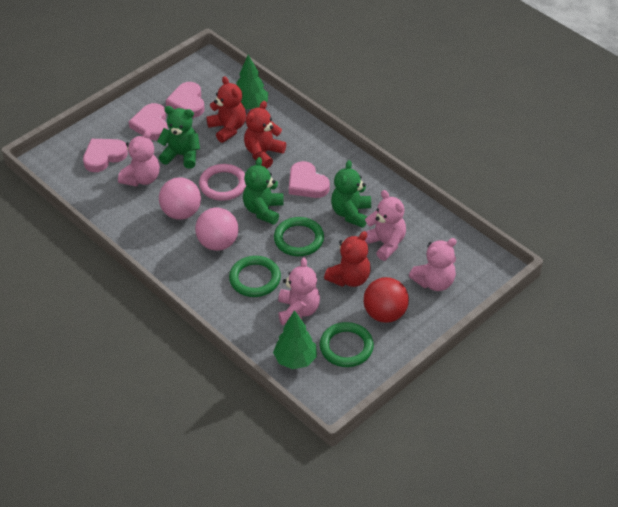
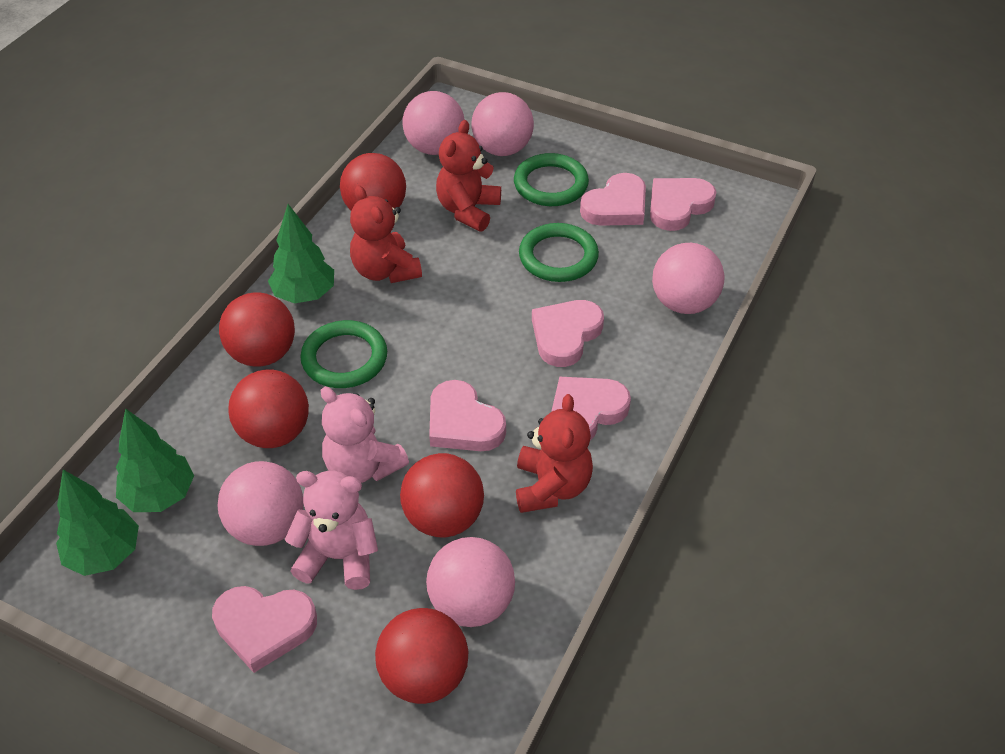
green teddy bear: 3 -> 0
green tree: 2 -> 3
pink ball: 2 -> 5
pink heart: 4 -> 6
pink ring: 1 -> 0
pink teddy bear: 4 -> 2
red ball: 1 -> 5

